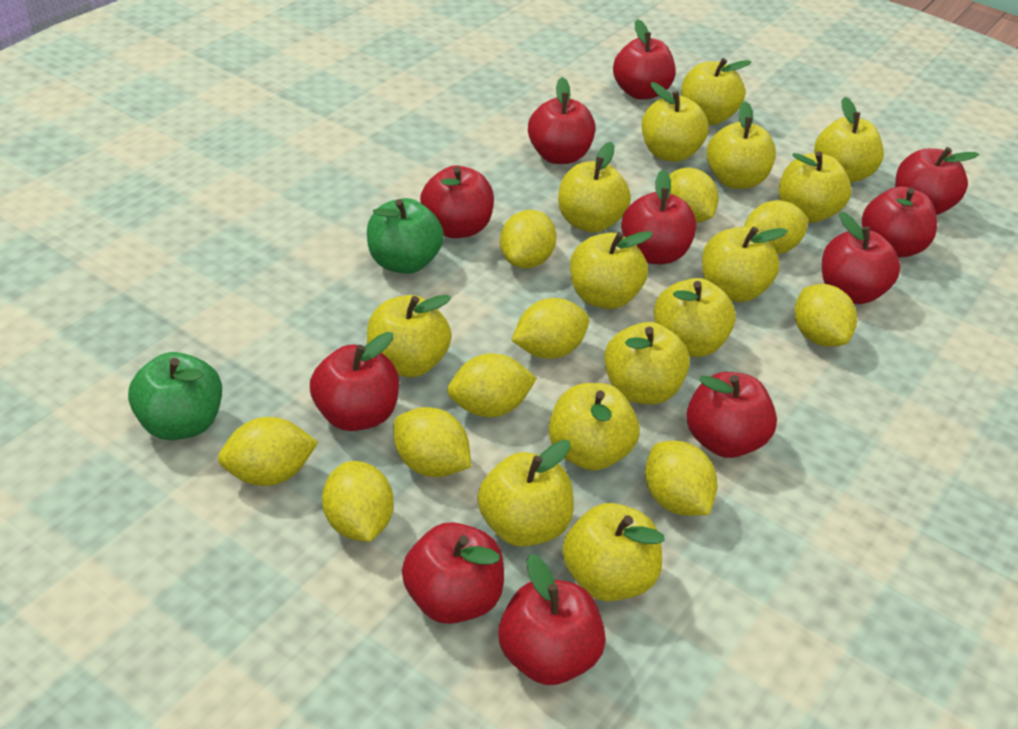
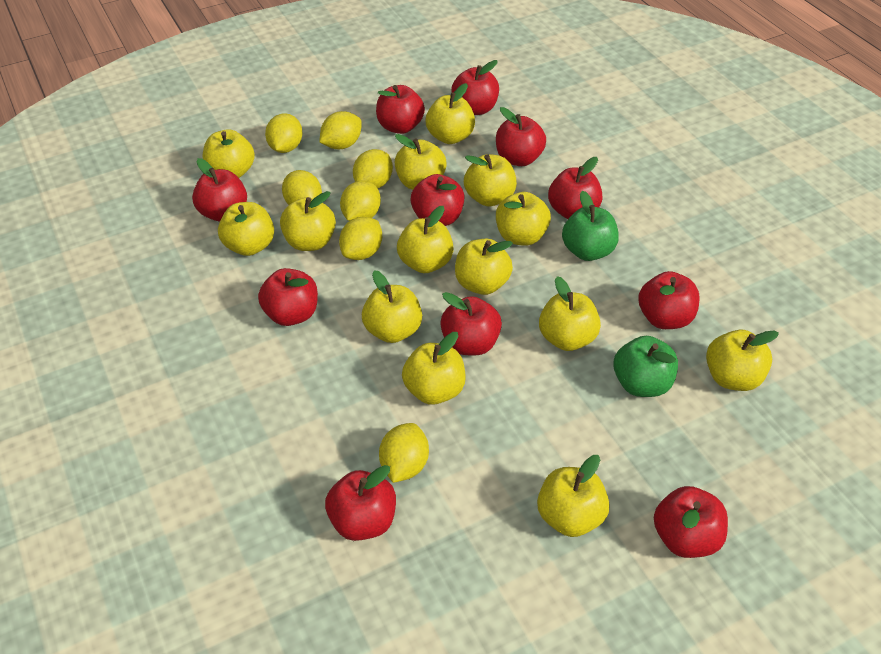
yellow lemon: 10 -> 7

